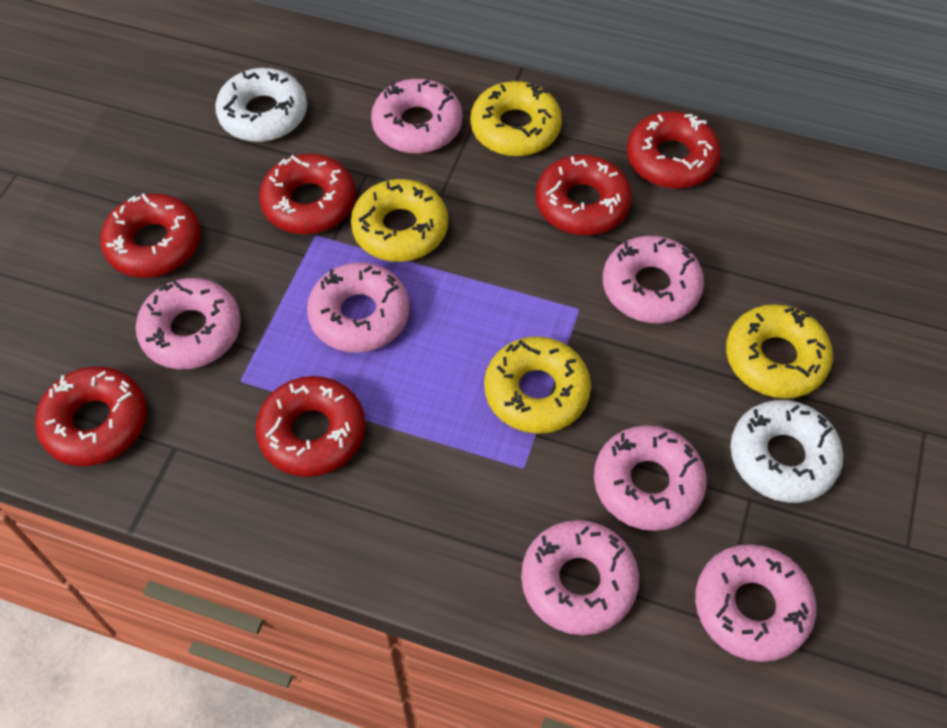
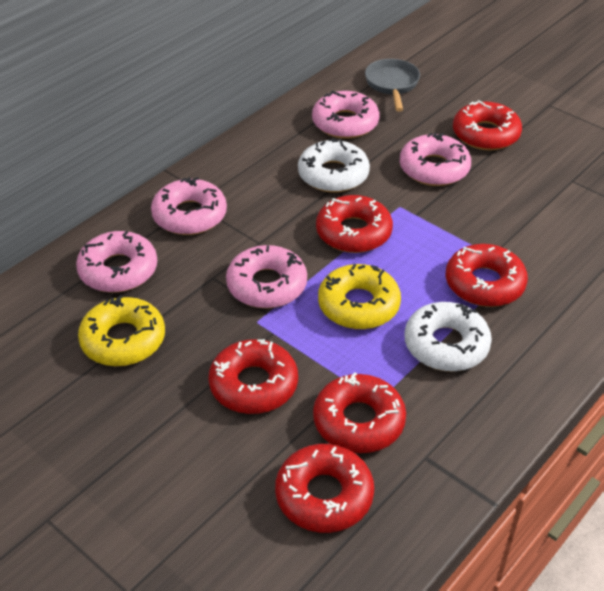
grey pan: 0 -> 1
pink donut: 7 -> 5
yellow donut: 4 -> 2

